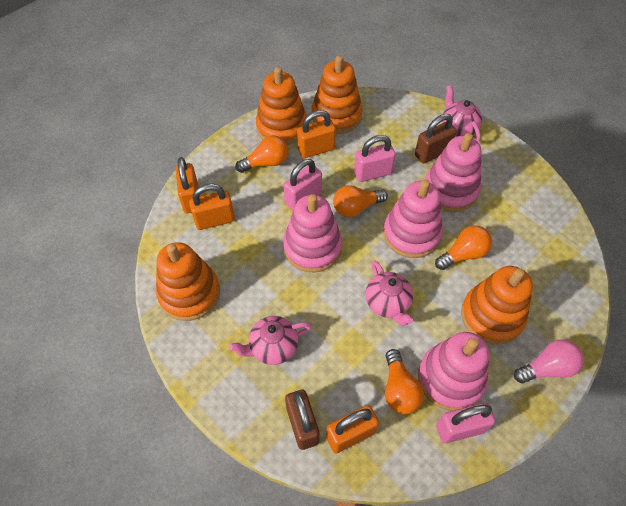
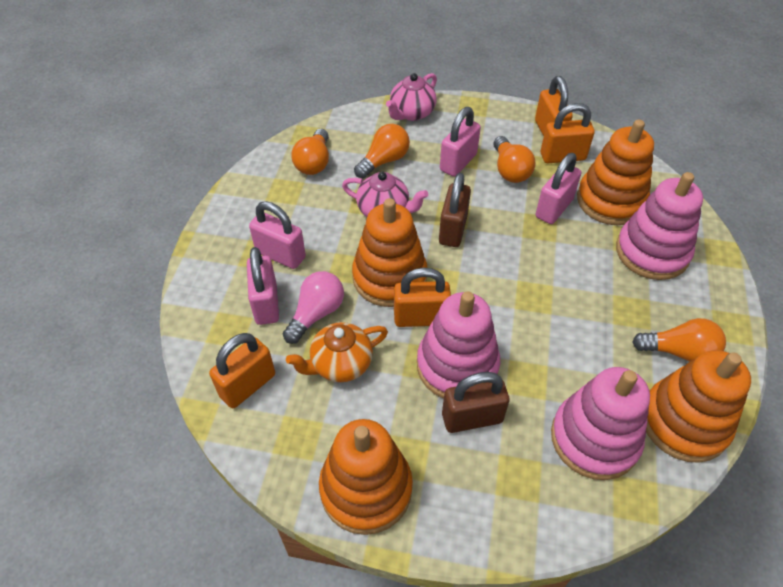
orange teapot: 0 -> 1
pink padlock: 3 -> 4
pink stacking toy: 4 -> 3
pink teapot: 3 -> 2

